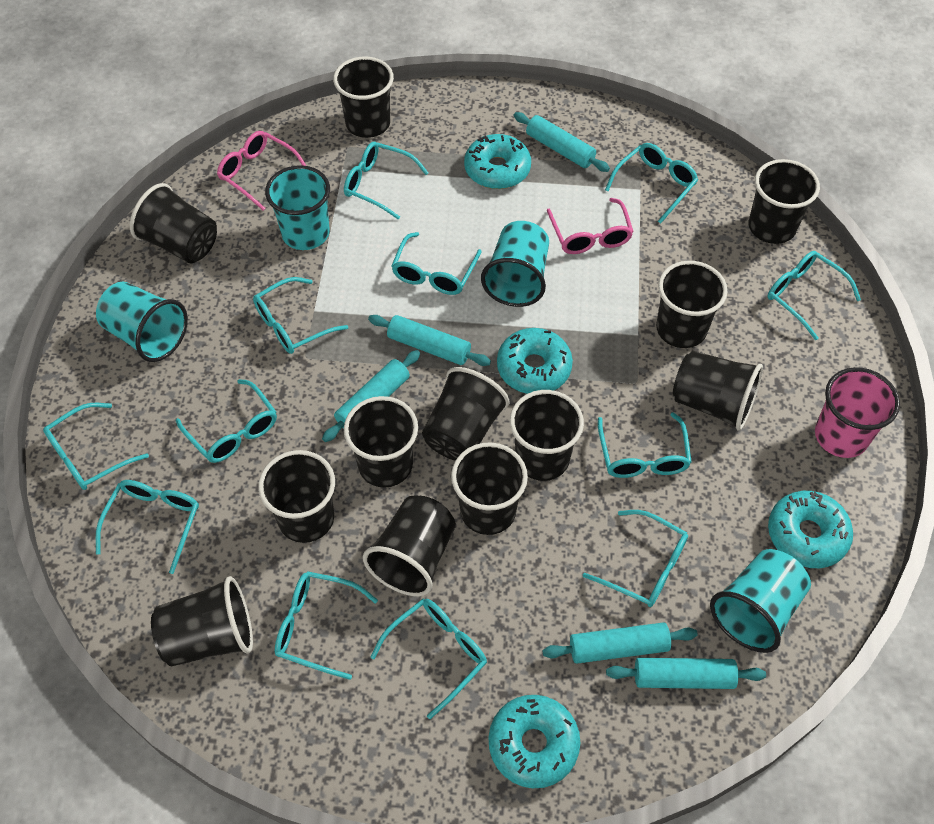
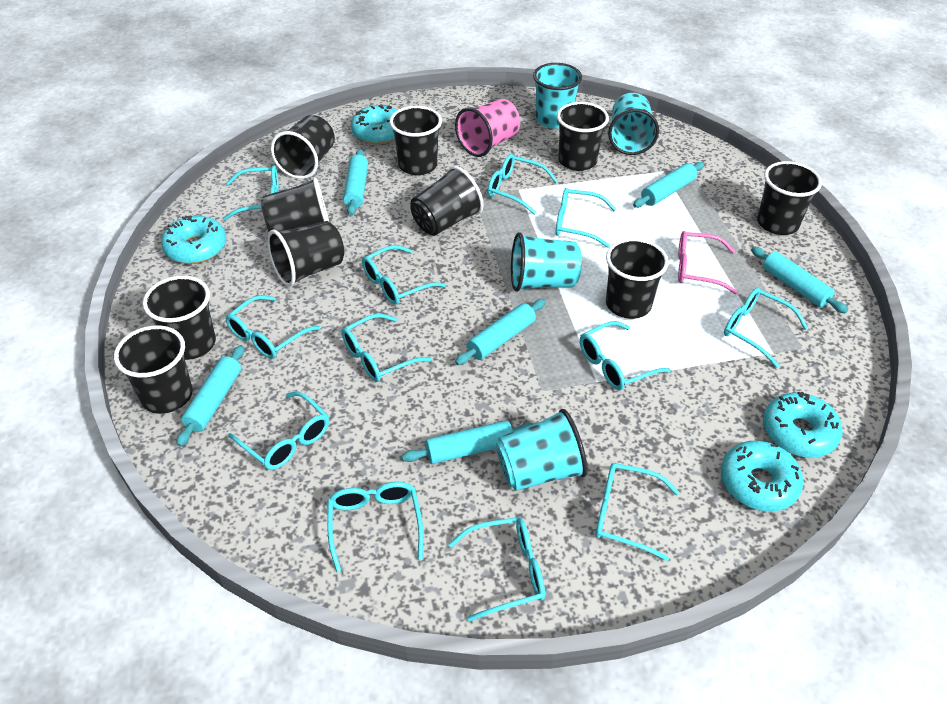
black cup: 12 -> 10
pink glasses: 2 -> 1
turquoise rolling pin: 5 -> 6

